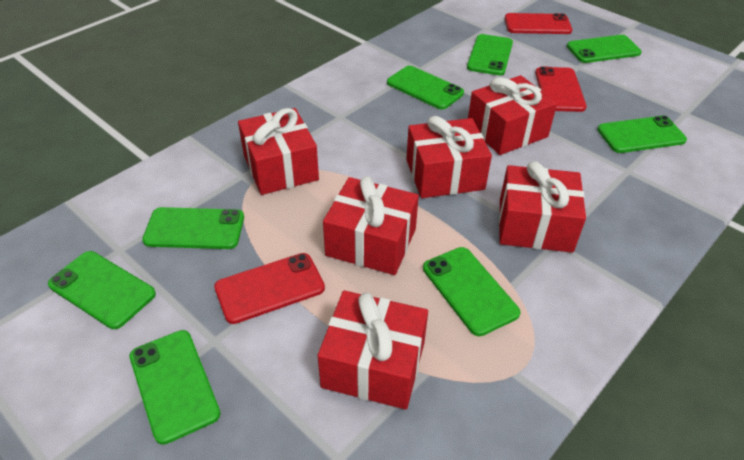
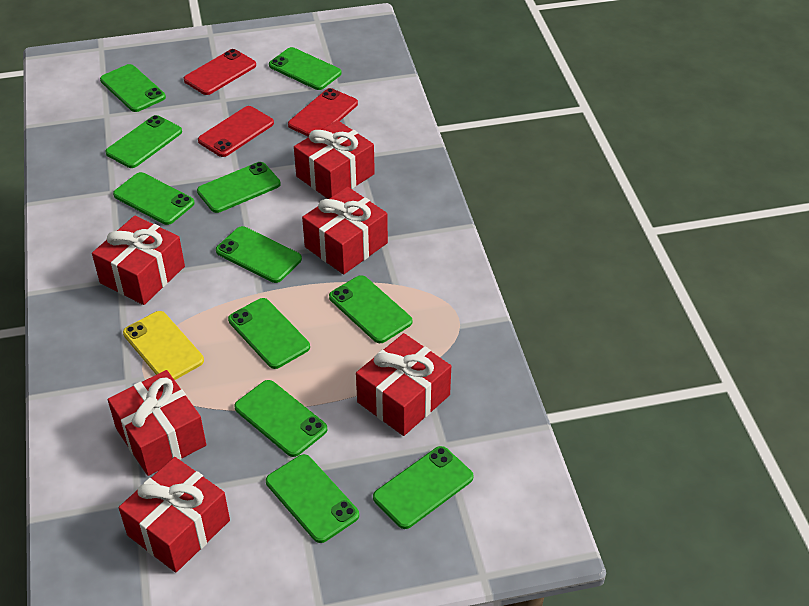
green phone: 8 -> 11
yellow phone: 0 -> 1

